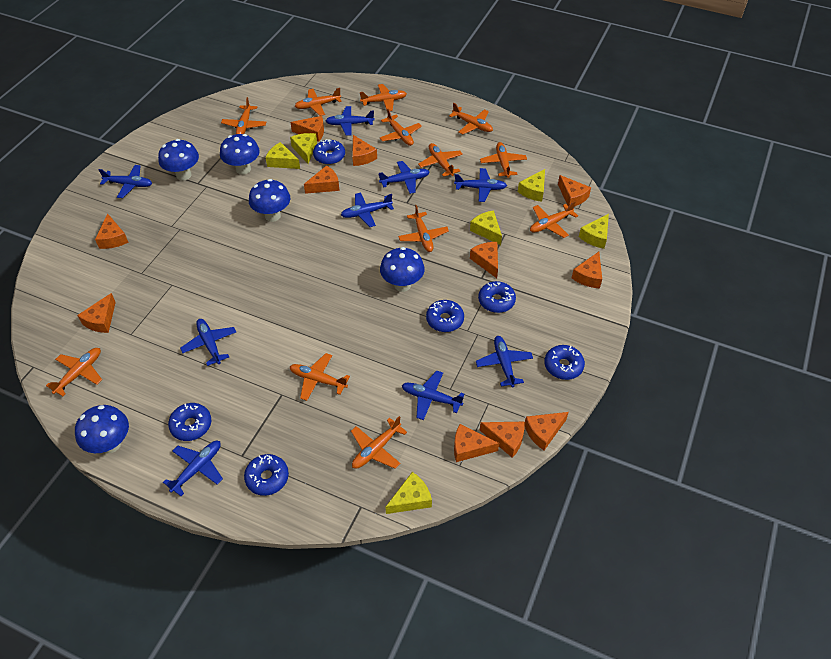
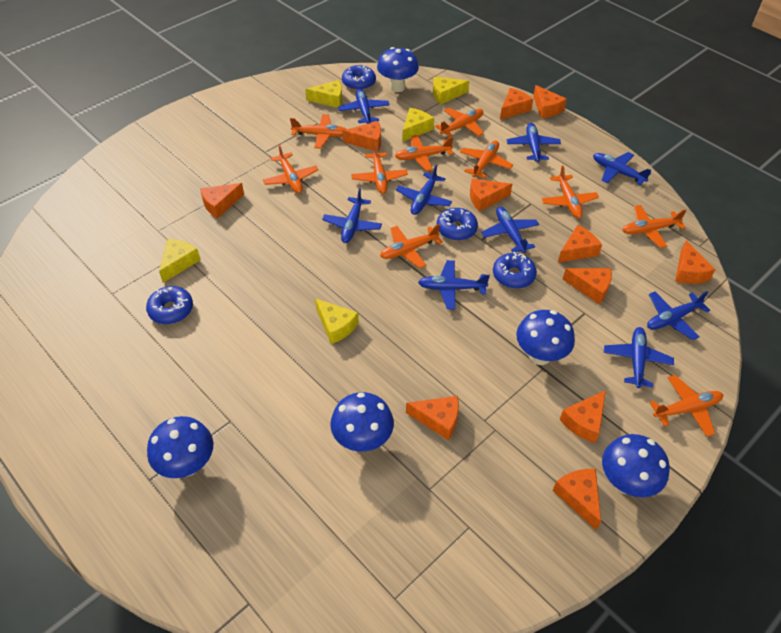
blue donut: 6 -> 4
orange plane: 12 -> 10
yellow cheese: 6 -> 5

